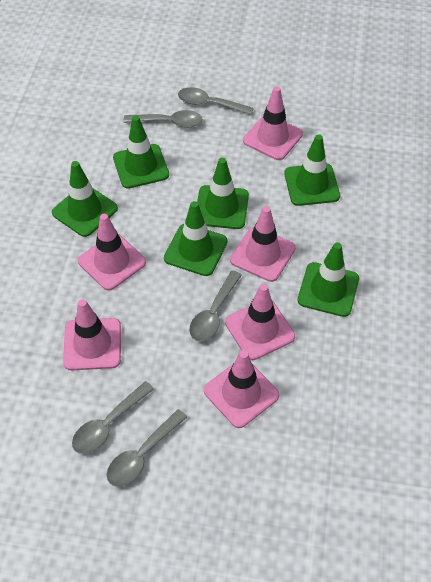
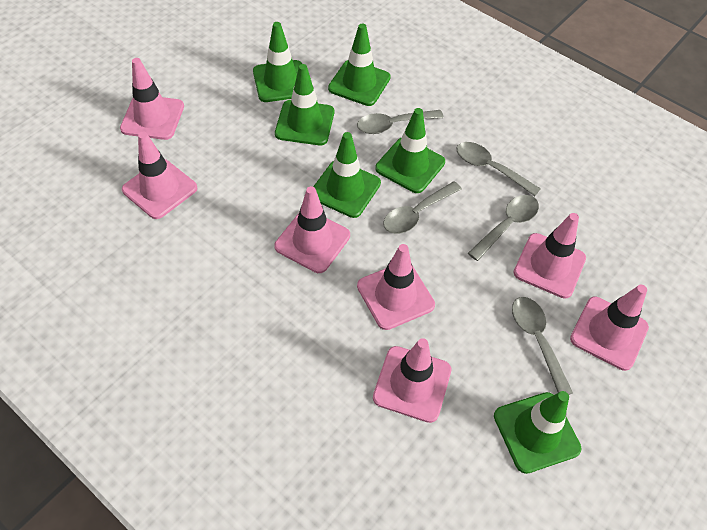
pink traffic cone: 6 -> 7

